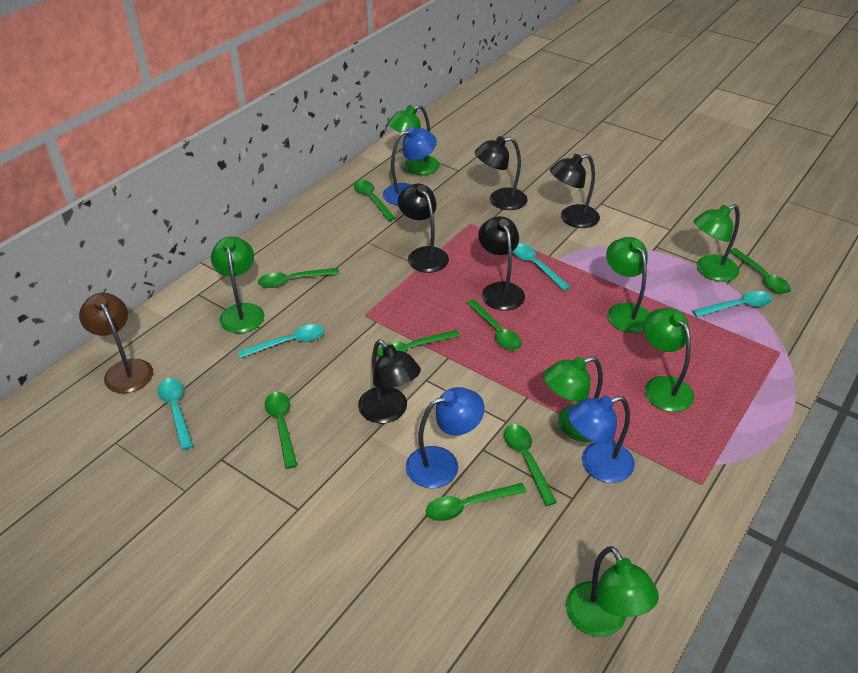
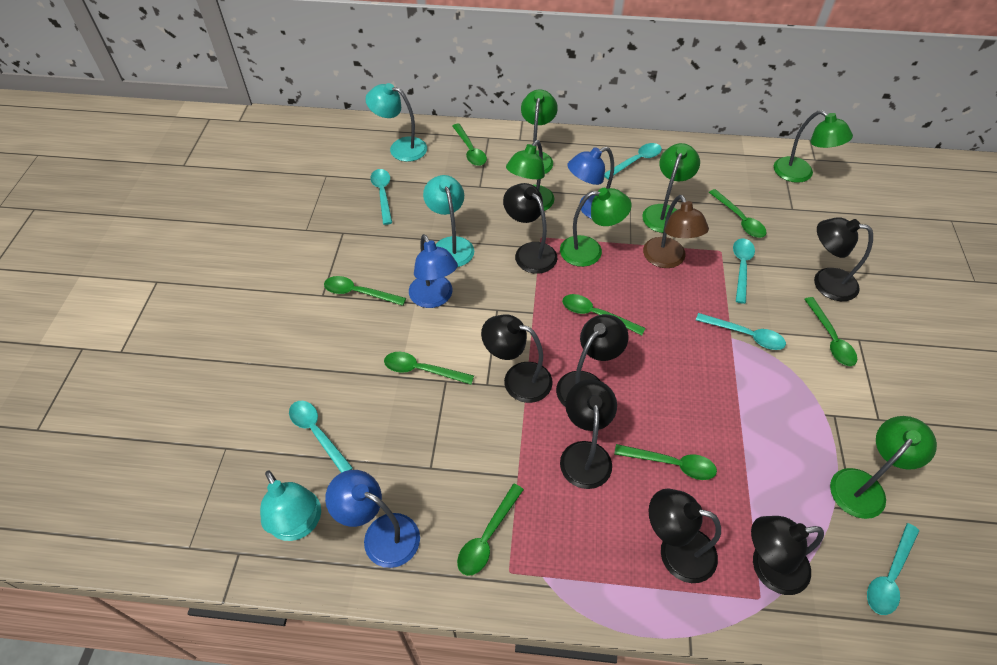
black lamp: 5 -> 7
green lamp: 7 -> 6
turquoise lamp: 0 -> 3
turquoise spoon: 4 -> 6

